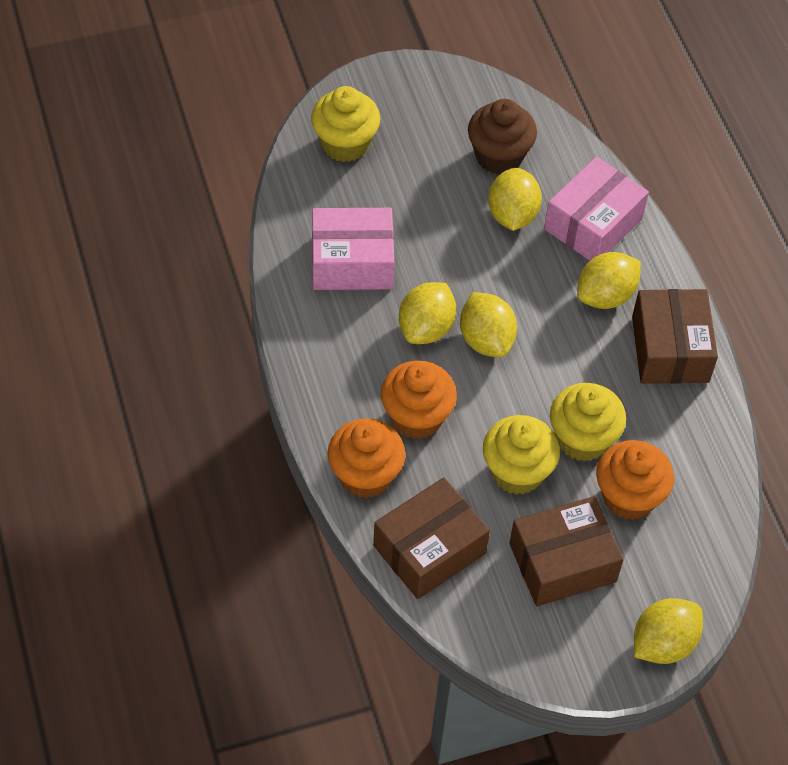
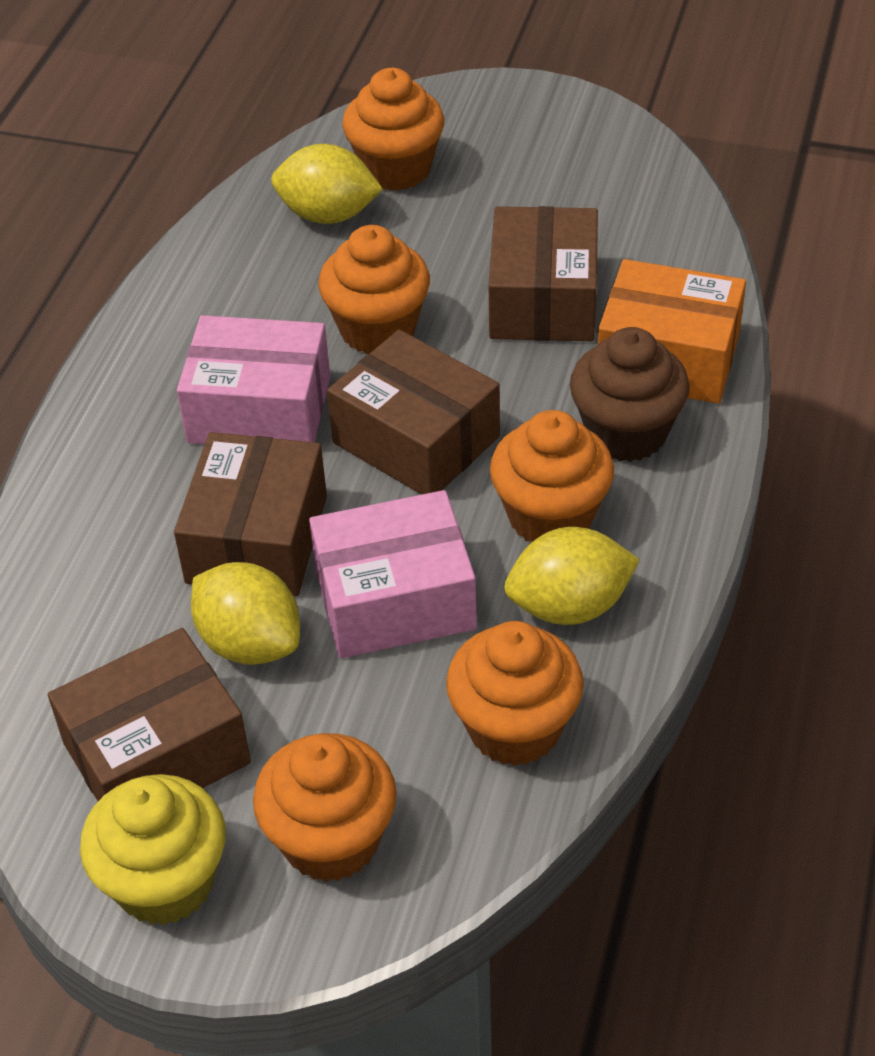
brown box: 3 -> 4
orange box: 0 -> 1
orange cupcake: 3 -> 5
yellow cupcake: 3 -> 1
yellow lemon: 5 -> 3

